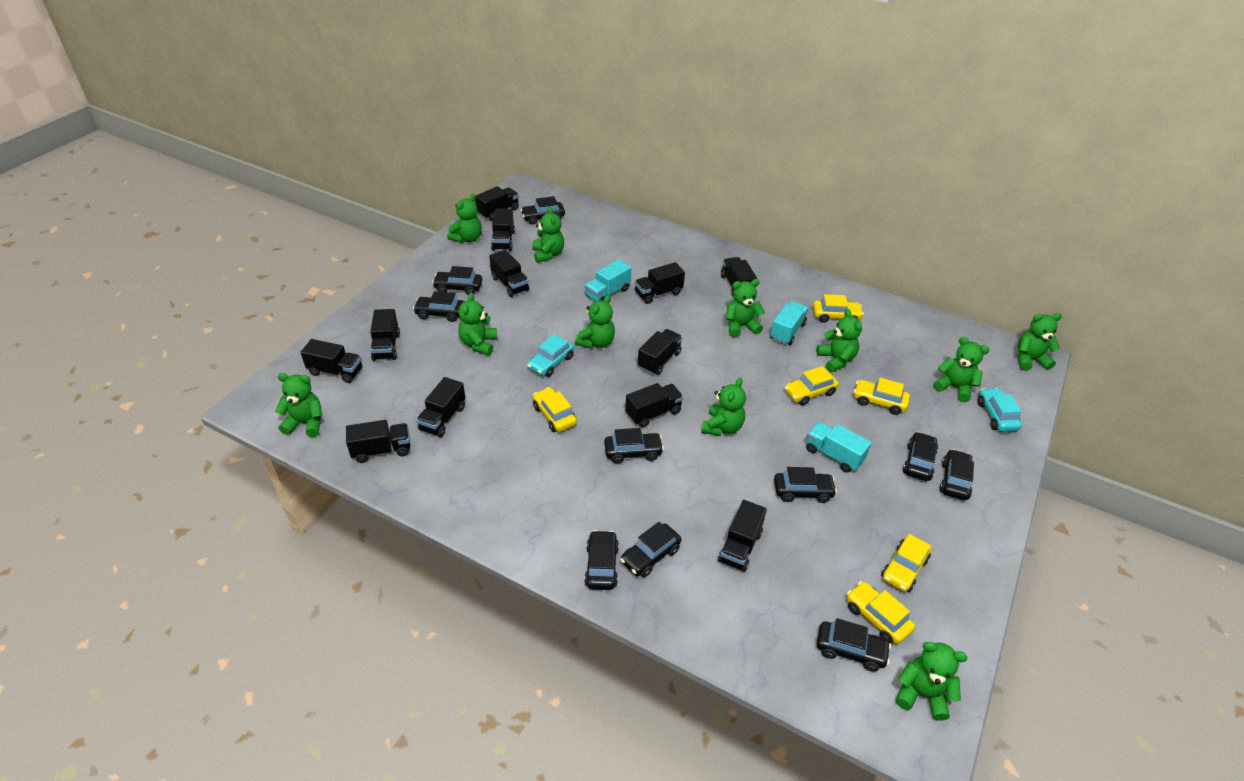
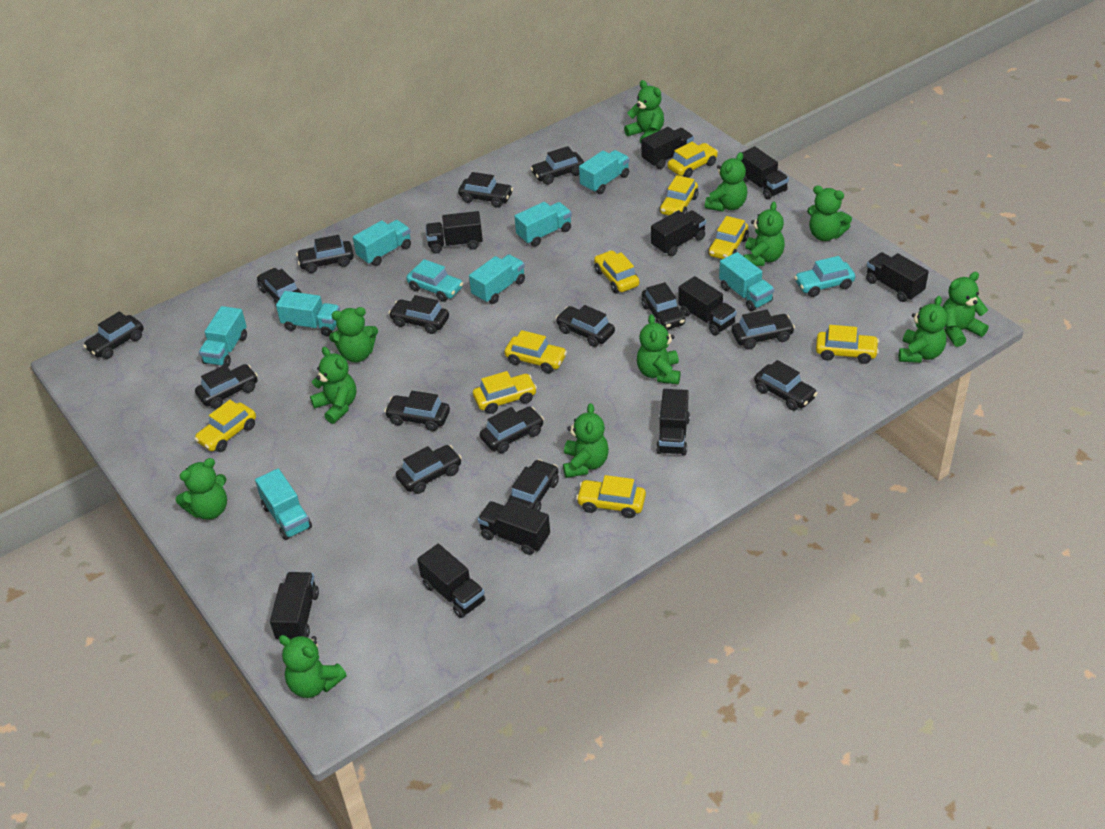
black car: 10 -> 15
black truck: 12 -> 10
green teddy bear: 11 -> 12
turquoise truck: 3 -> 8
yellow car: 6 -> 9

